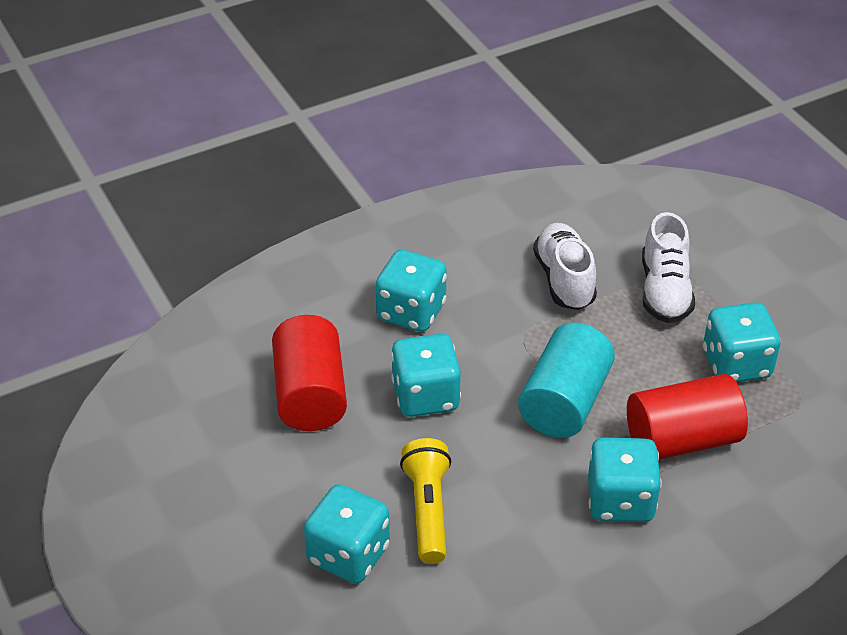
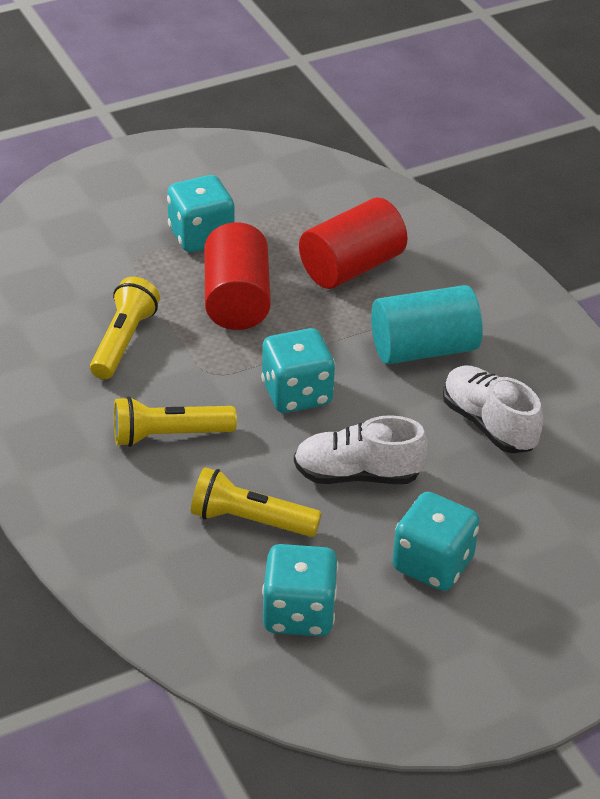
turquoise dice: 5 -> 4
yellow flashlight: 1 -> 3

